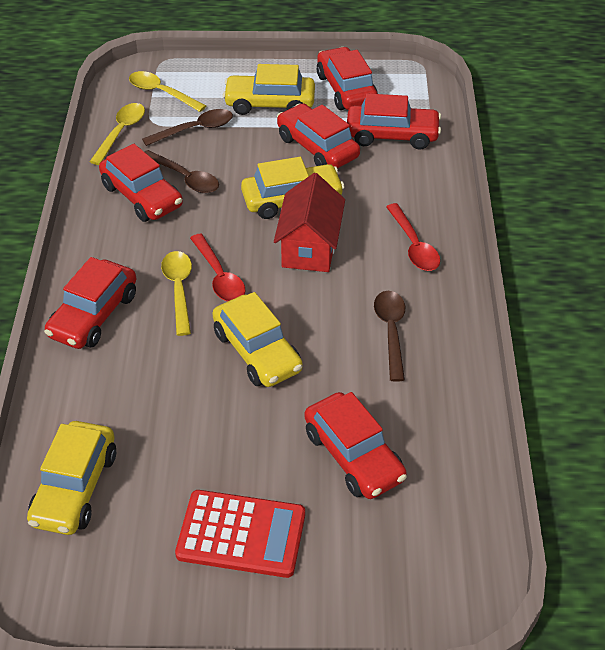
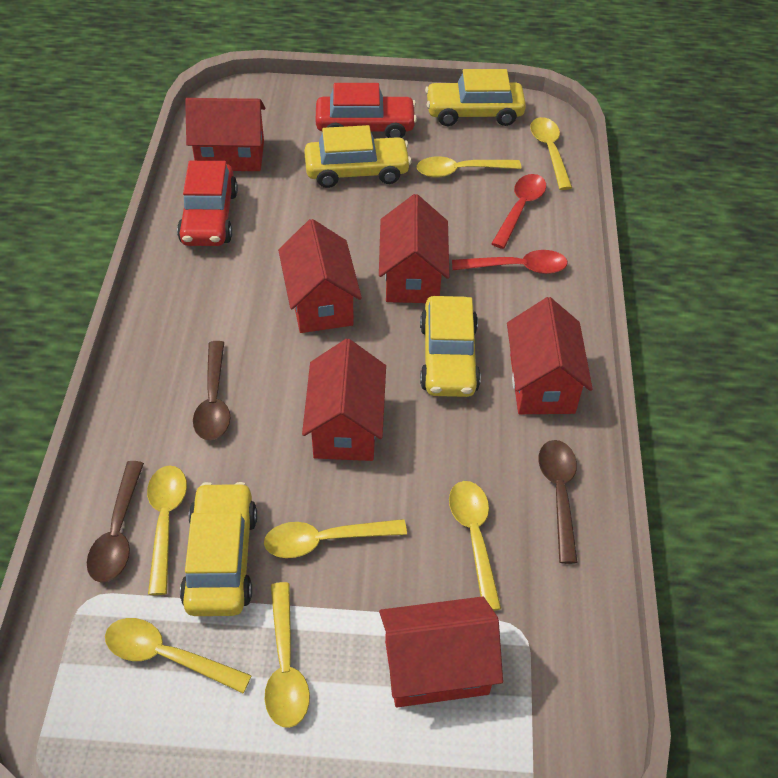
red calculator: 1 -> 0
red car: 6 -> 2
red house: 1 -> 6
yellow spoon: 3 -> 7

